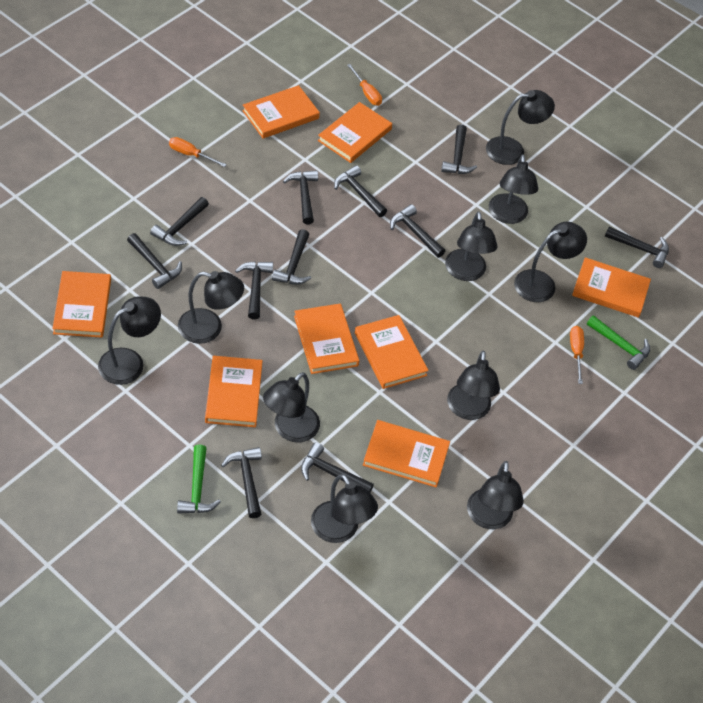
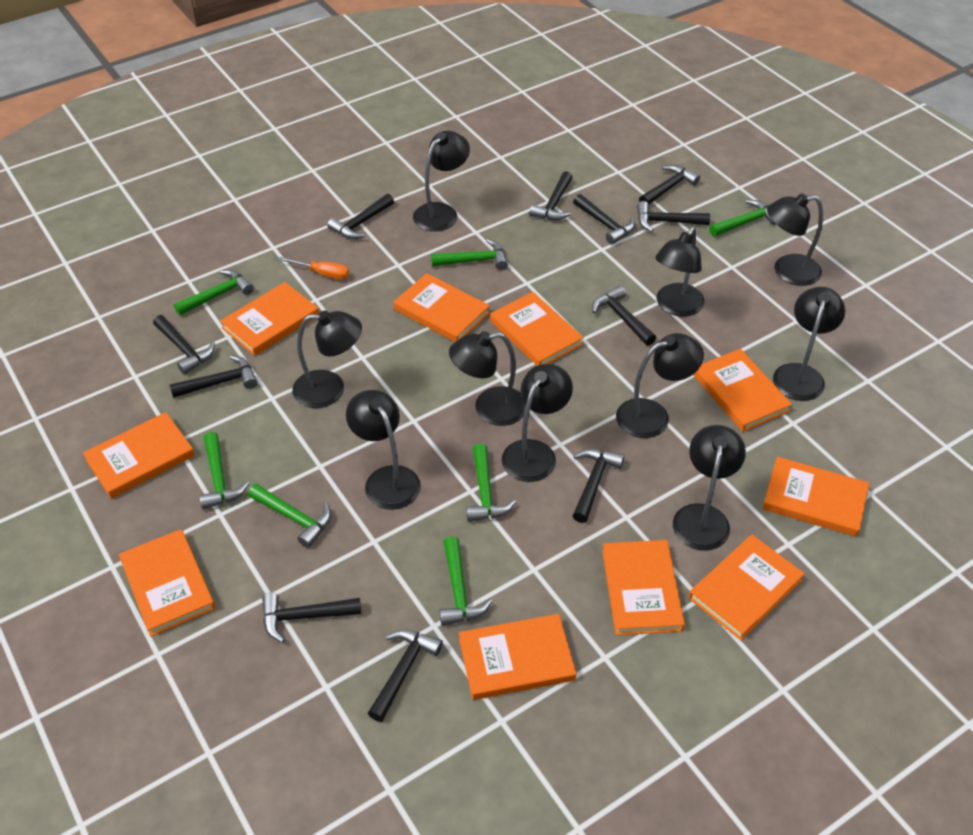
green hammer: 2 -> 7
orange book: 8 -> 10
orange screwdriver: 3 -> 1

